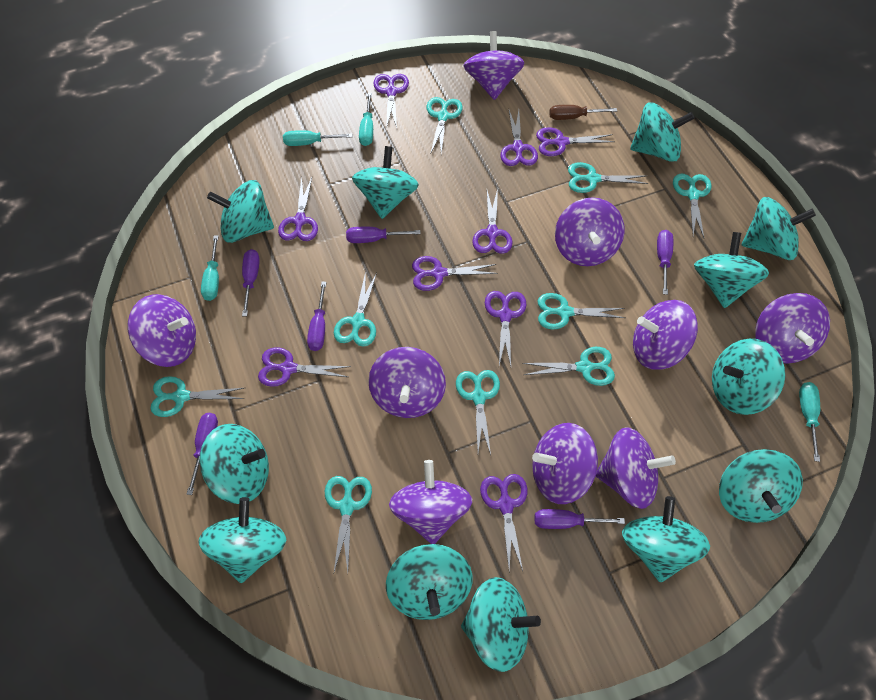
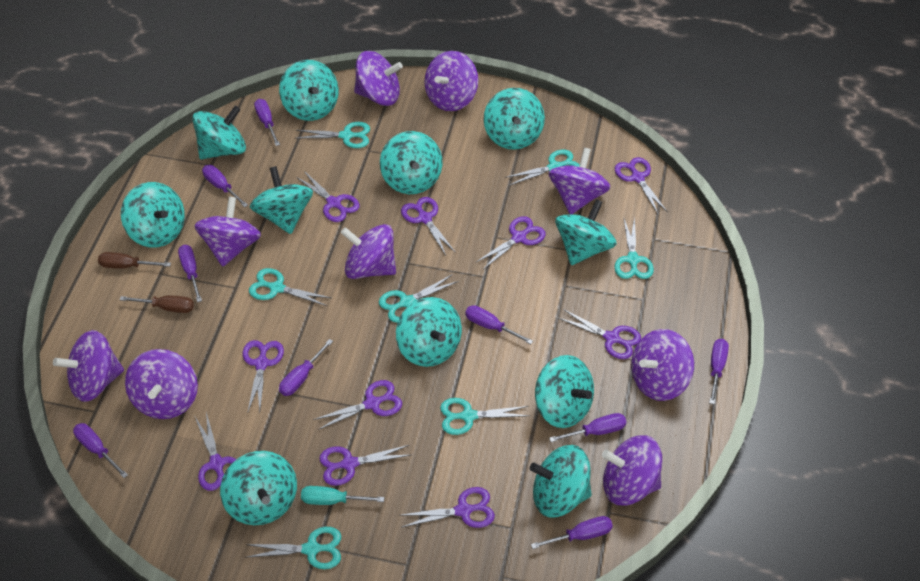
brown screwdriver: 1 -> 2
purple scissors: 9 -> 10
purple screwdriver: 6 -> 9
turquoise scissors: 9 -> 7
turquoise screwdriver: 4 -> 1
turquoise spinning top: 12 -> 11

